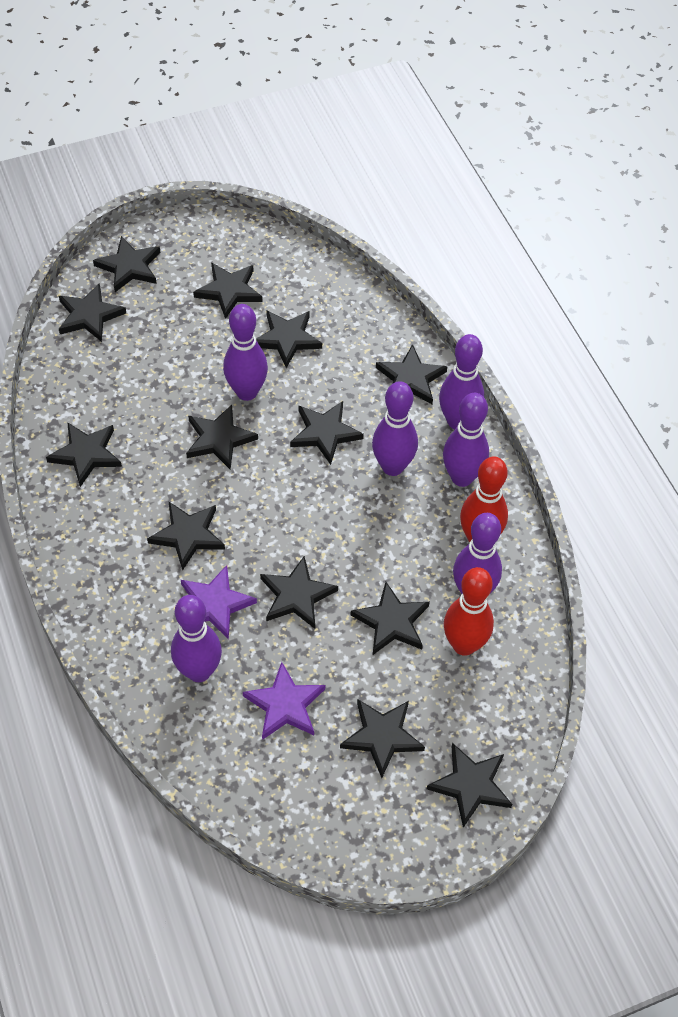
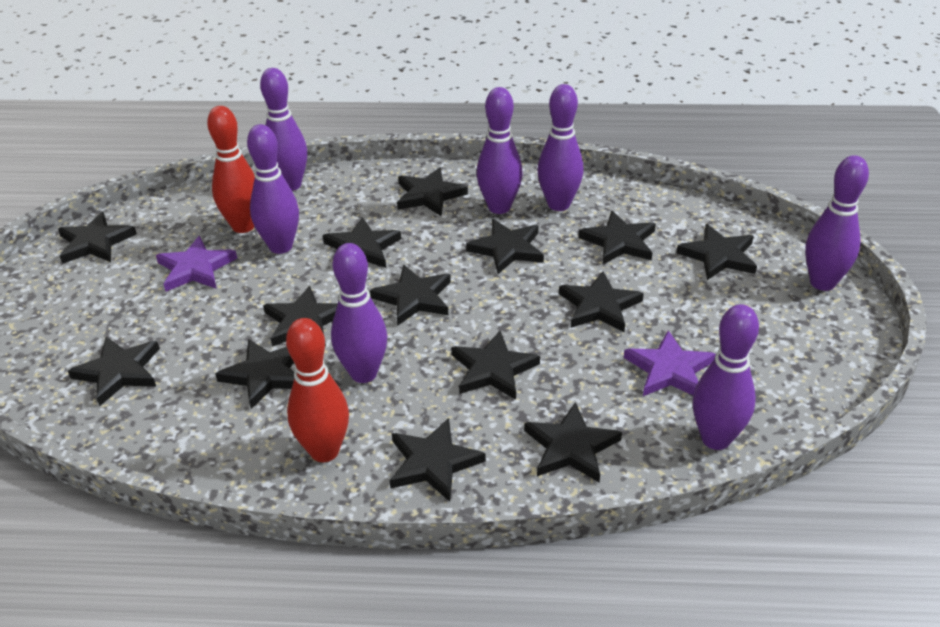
black star: 13 -> 14
purple bowling pin: 6 -> 7

